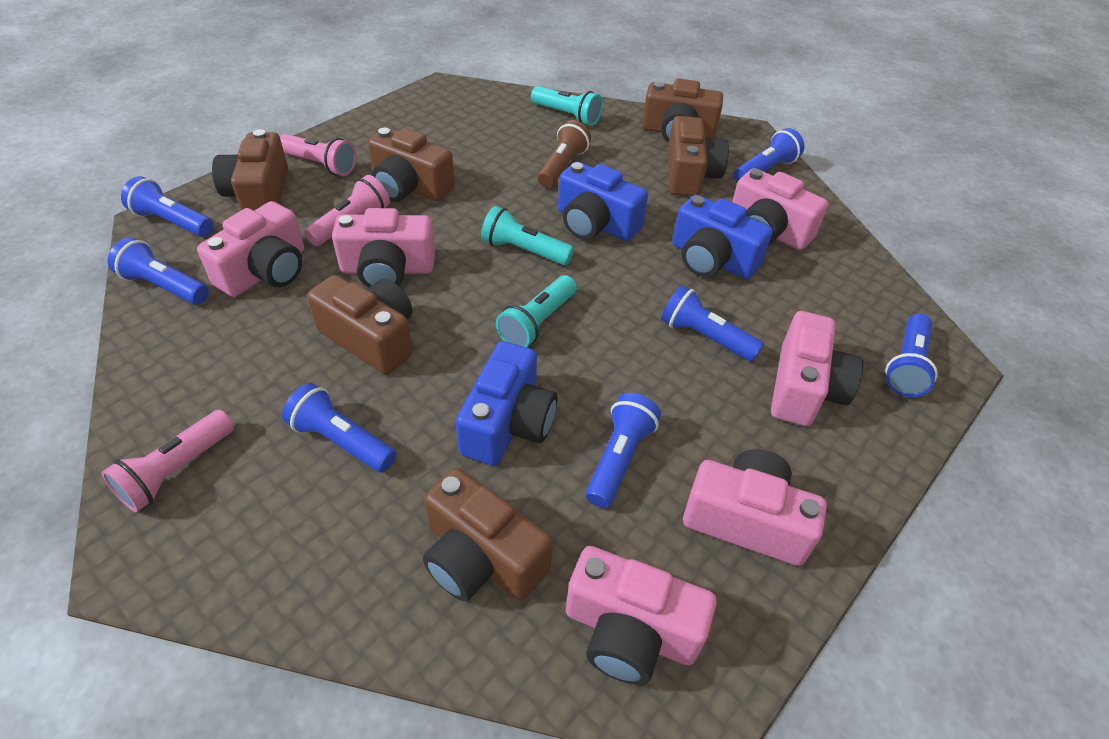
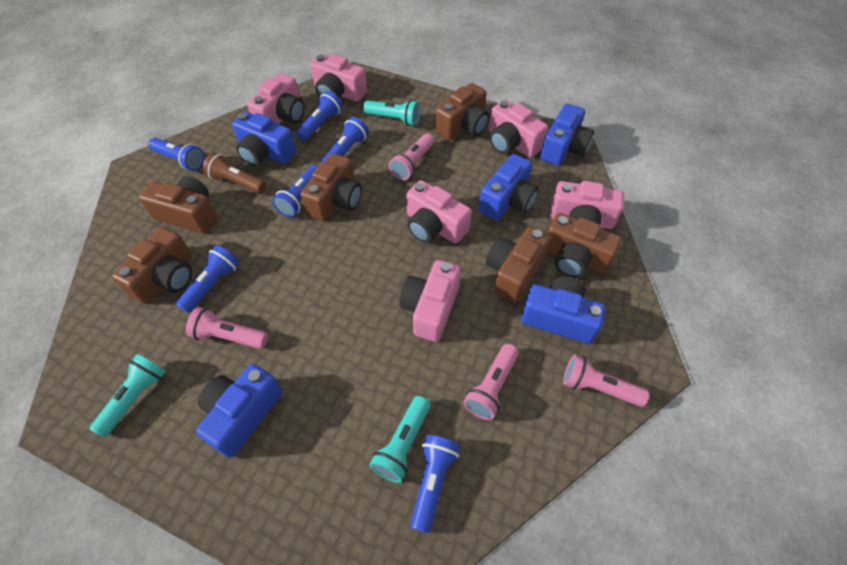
blue camera: 3 -> 5
blue flashlight: 7 -> 6
pink flashlight: 3 -> 4

